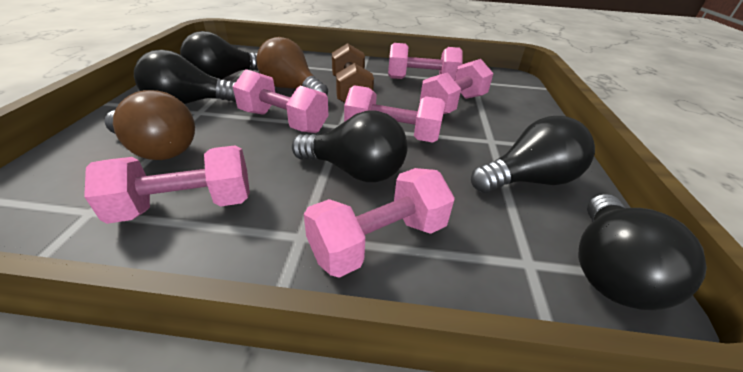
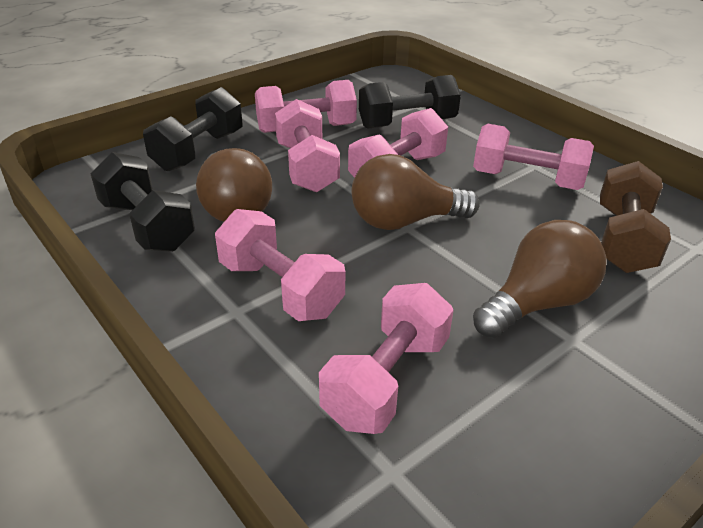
black dumbbell: 0 -> 3
black light bulb: 5 -> 0
brown light bulb: 2 -> 3

